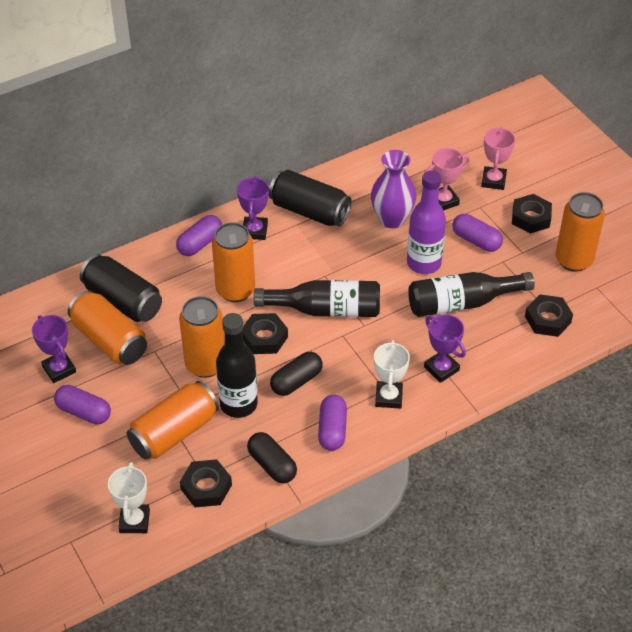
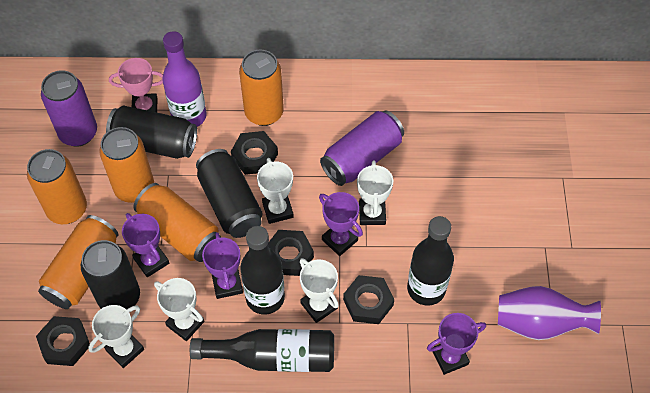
black can: 2 -> 3
black capsule: 2 -> 0
pink trophy: 2 -> 1
purple can: 0 -> 2
purple capsule: 4 -> 0
purple trophy: 3 -> 4
white trophy: 2 -> 5

